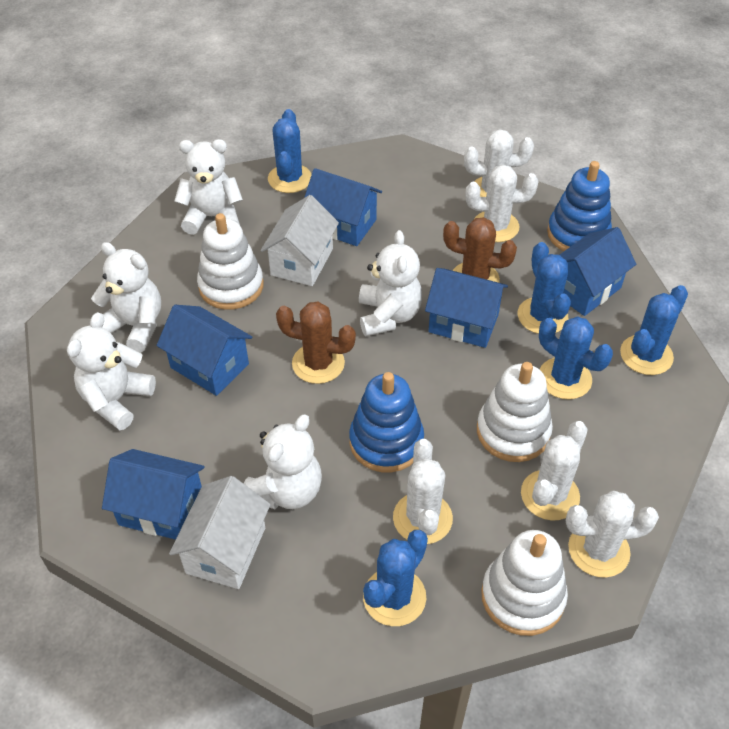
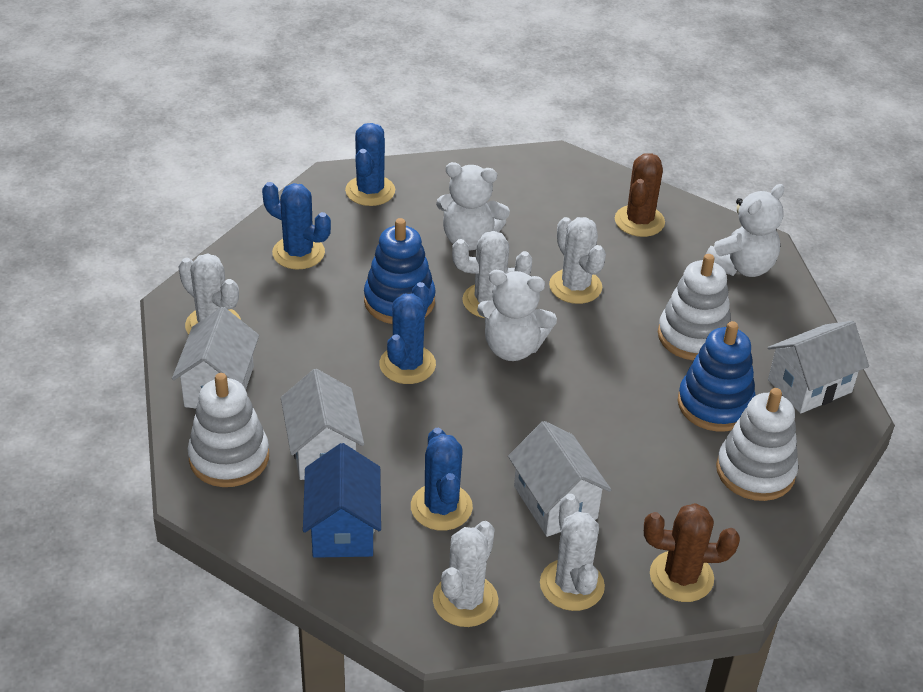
blue cactus: 5 -> 4
blue house: 5 -> 1
white house: 2 -> 4
white teddy bear: 5 -> 3

